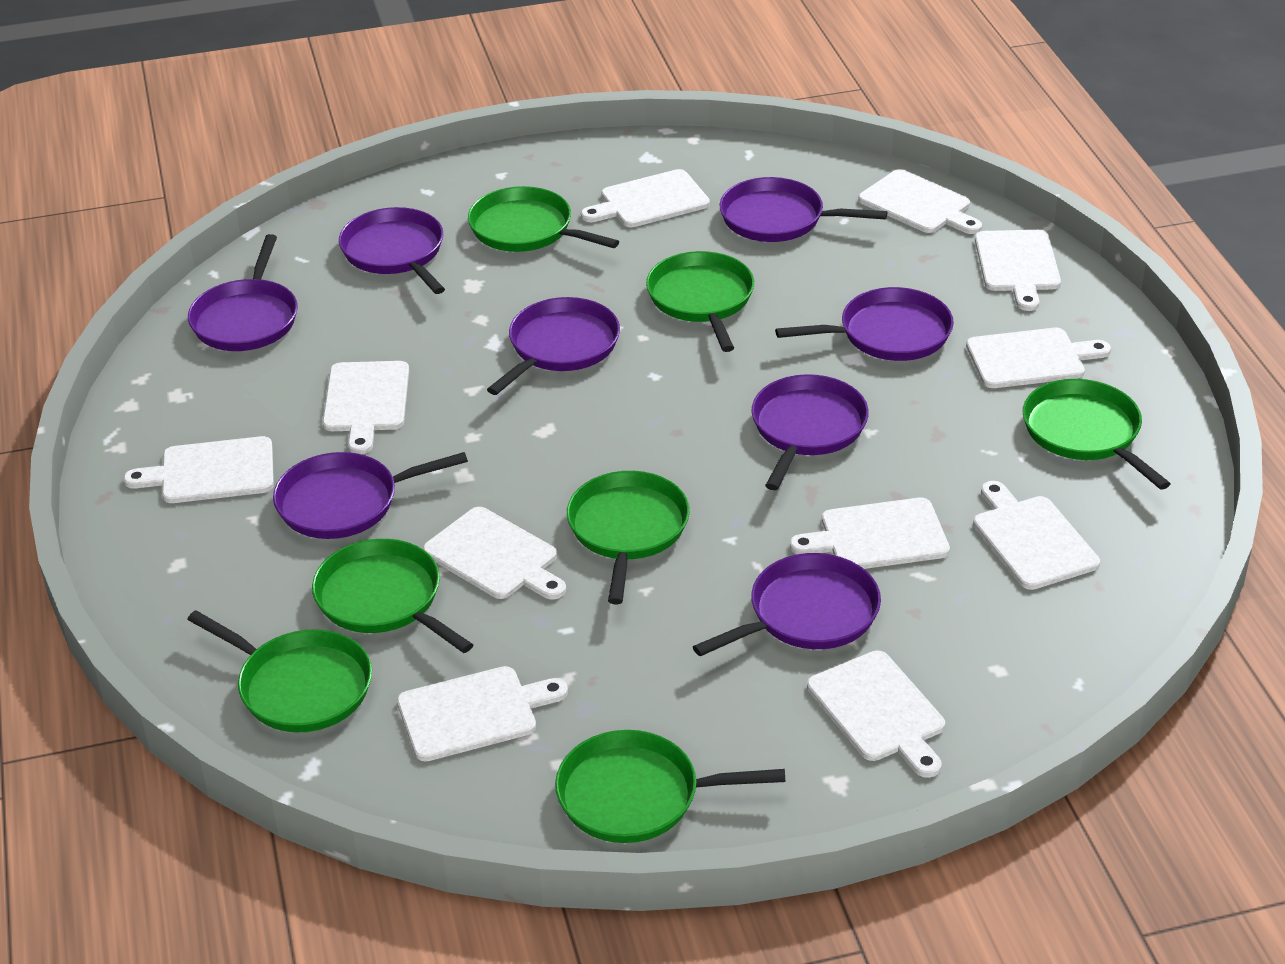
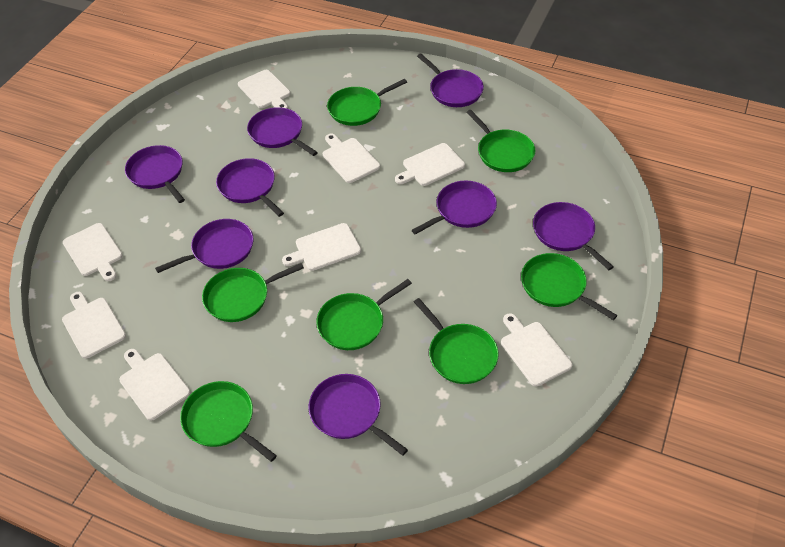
white cutting board: 11 -> 8

